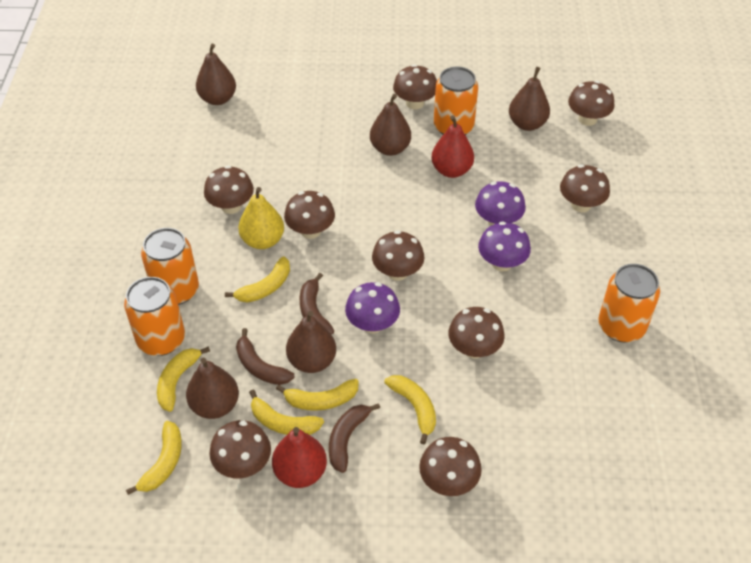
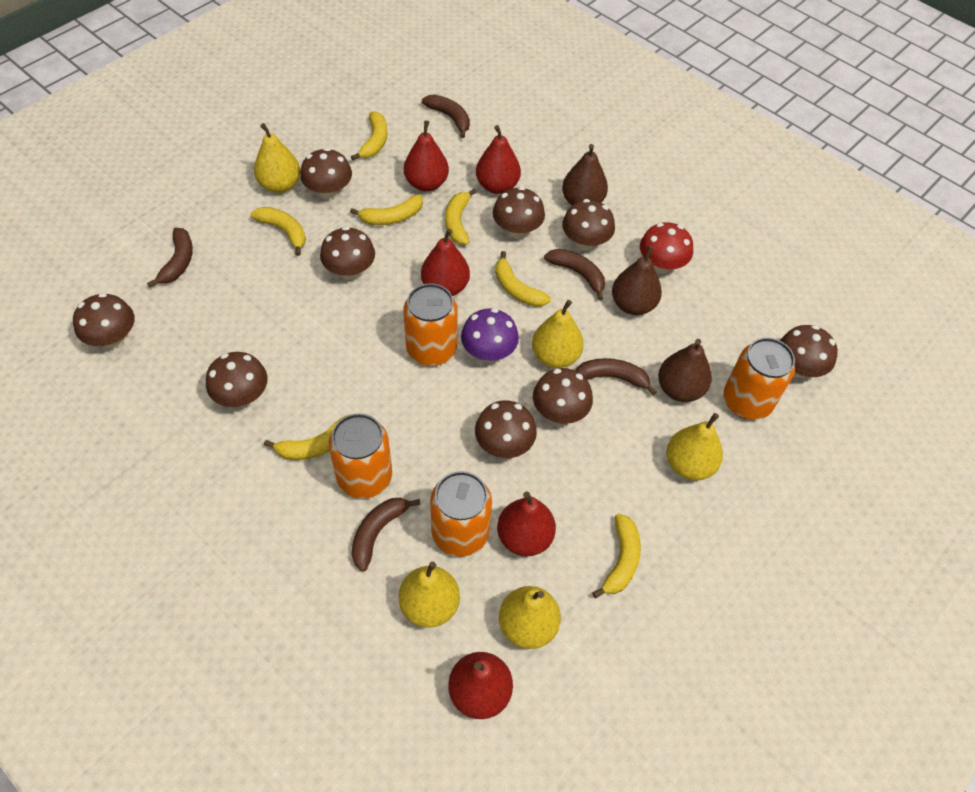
brown banana: 3 -> 5
brown pear: 5 -> 3
purple mushroom: 3 -> 1
red mushroom: 0 -> 1
red pear: 2 -> 5
yellow banana: 6 -> 7
yellow pear: 1 -> 5

